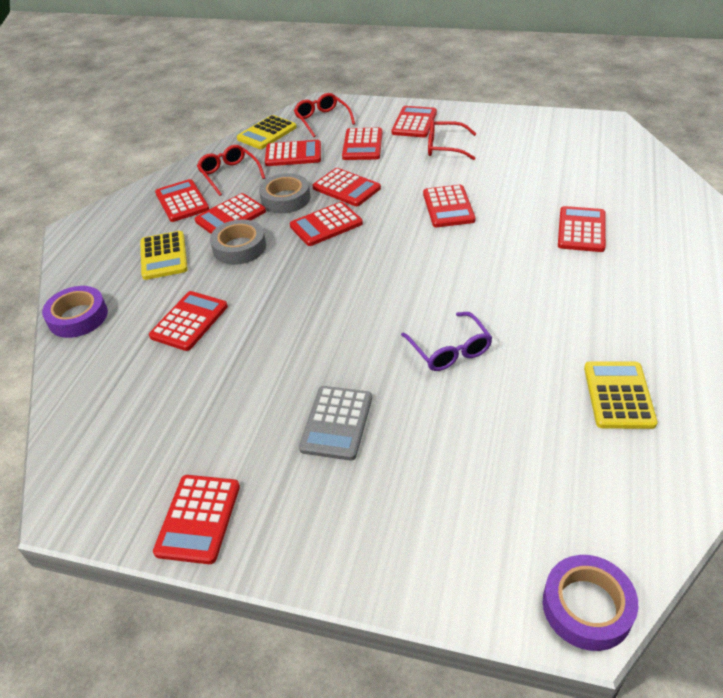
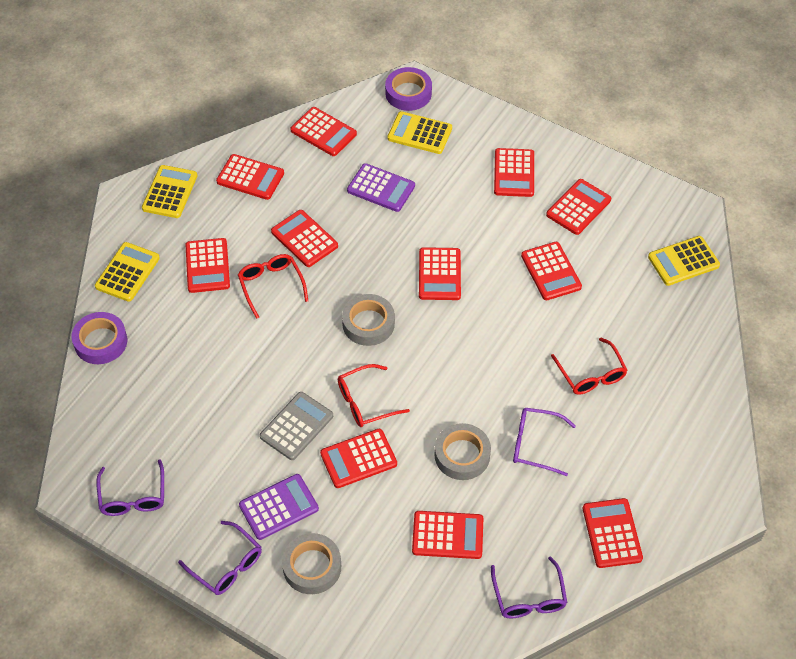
grey tape: 2 -> 3
purple calculator: 0 -> 2
purple glasses: 1 -> 4
yellow calculator: 3 -> 4

